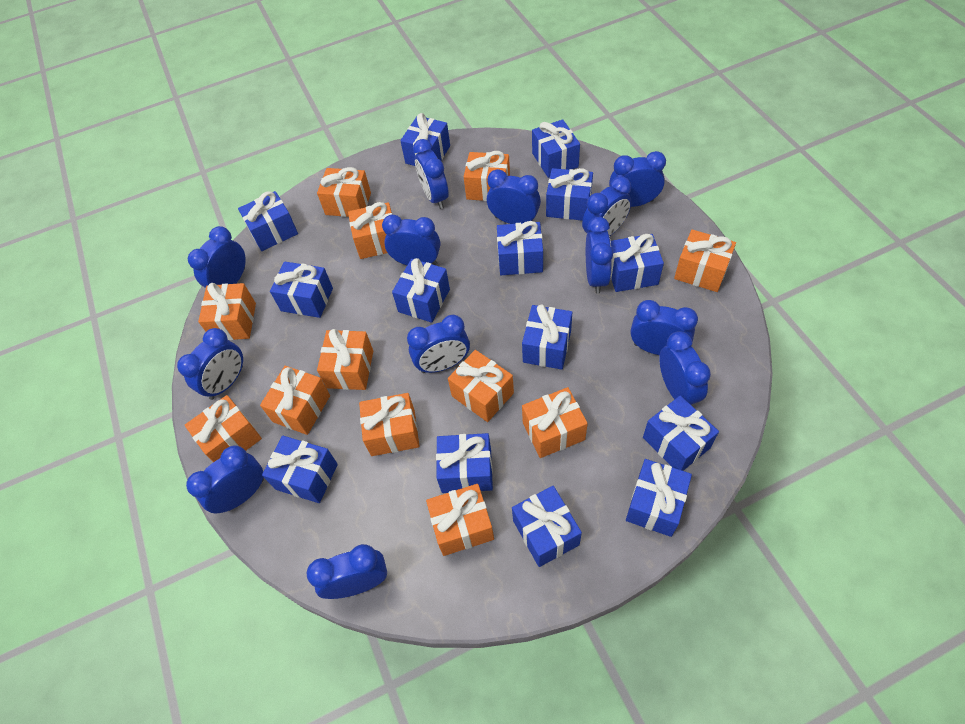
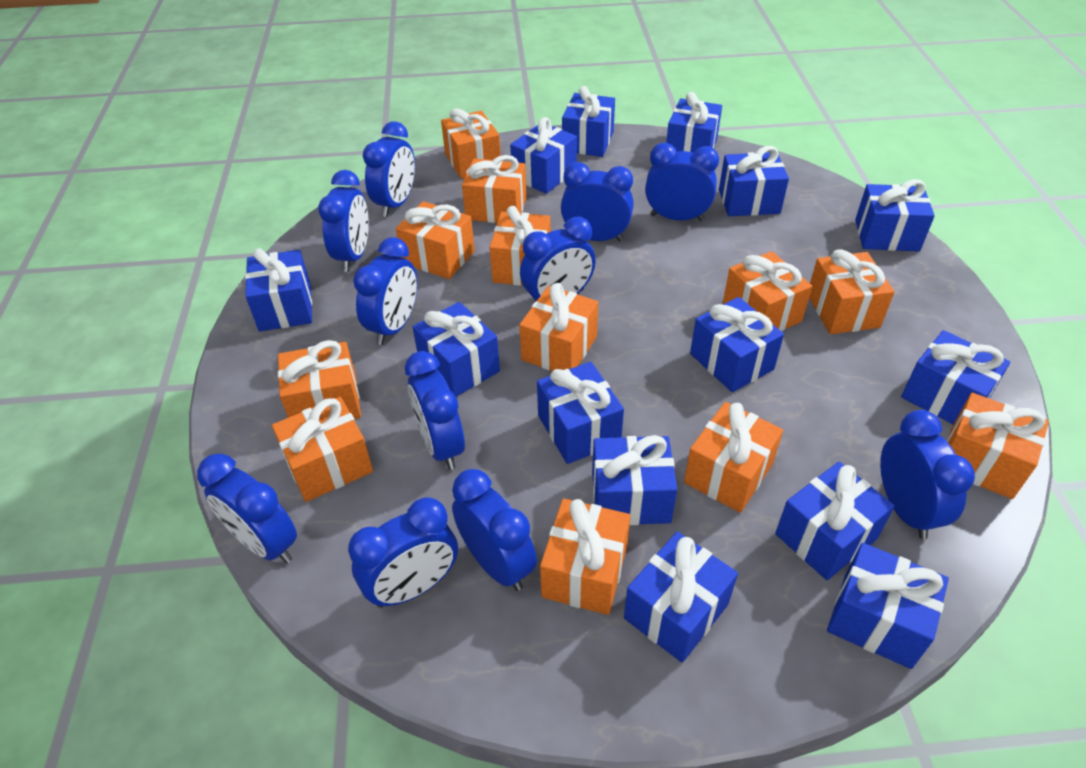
blue clock: 13 -> 11

